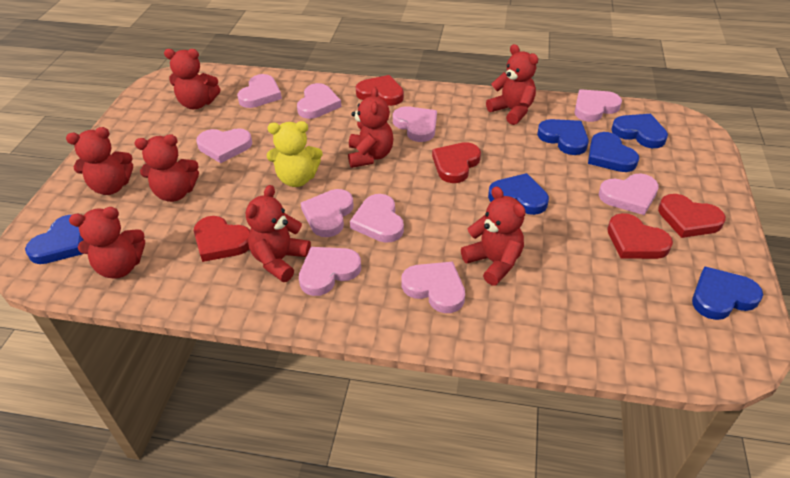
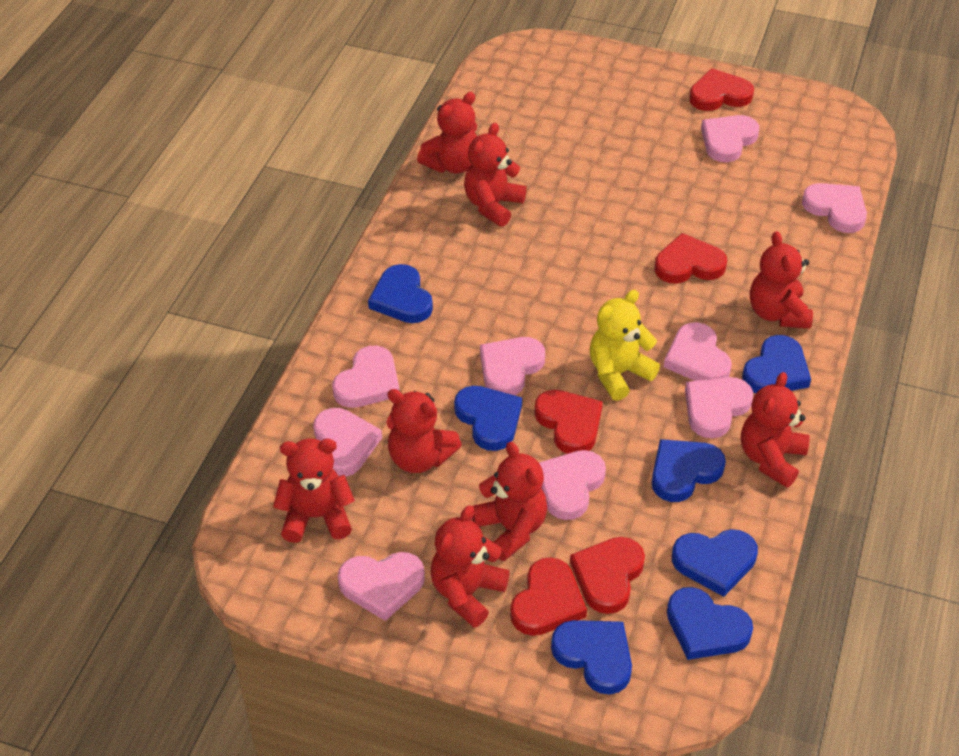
blue heart: 6 -> 7
pink heart: 10 -> 9

